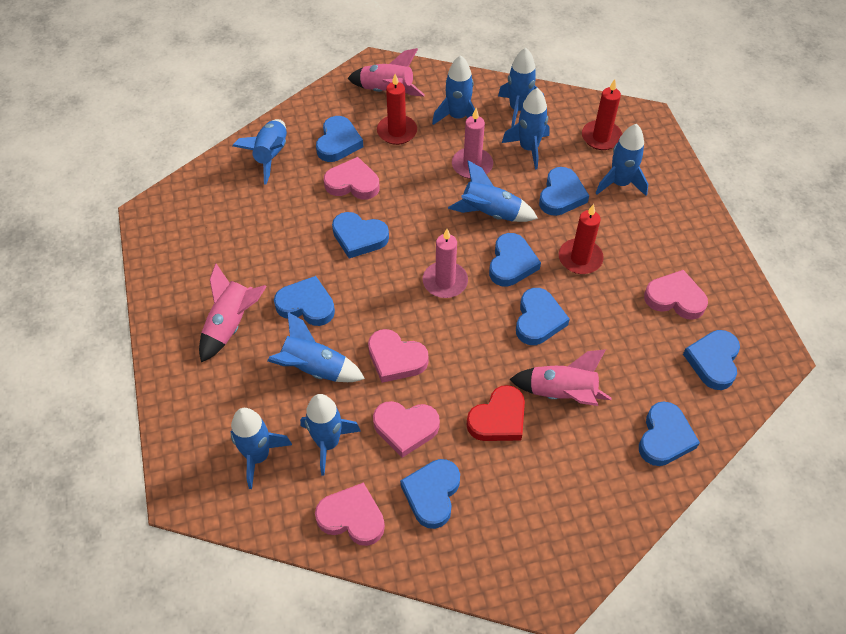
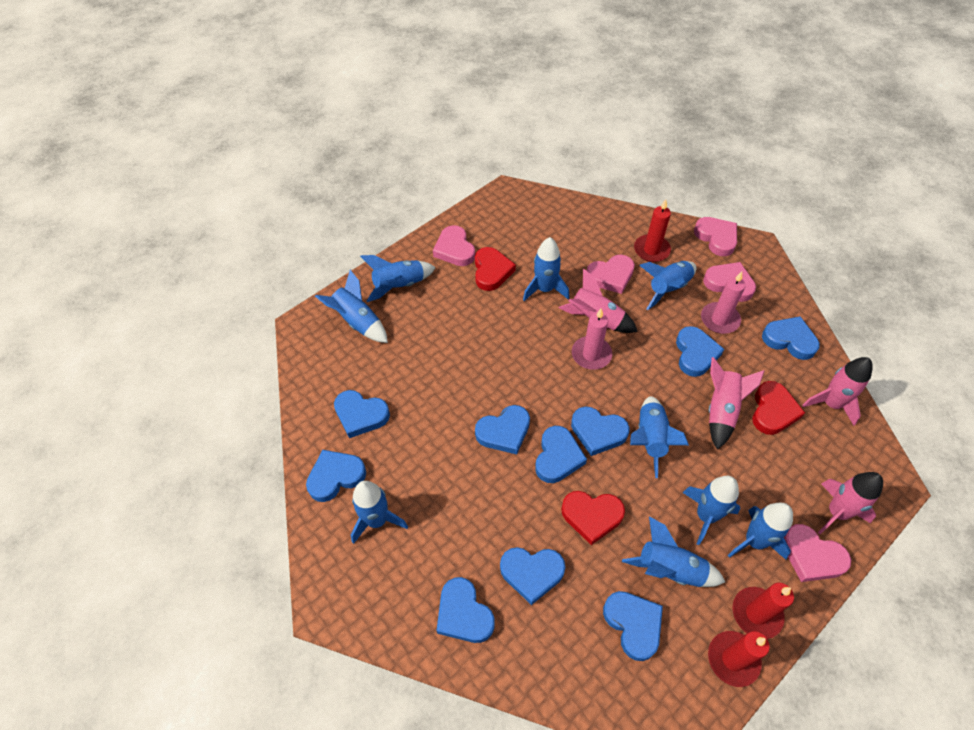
blue heart: 9 -> 10
pink rocket: 3 -> 4
red heart: 1 -> 3

